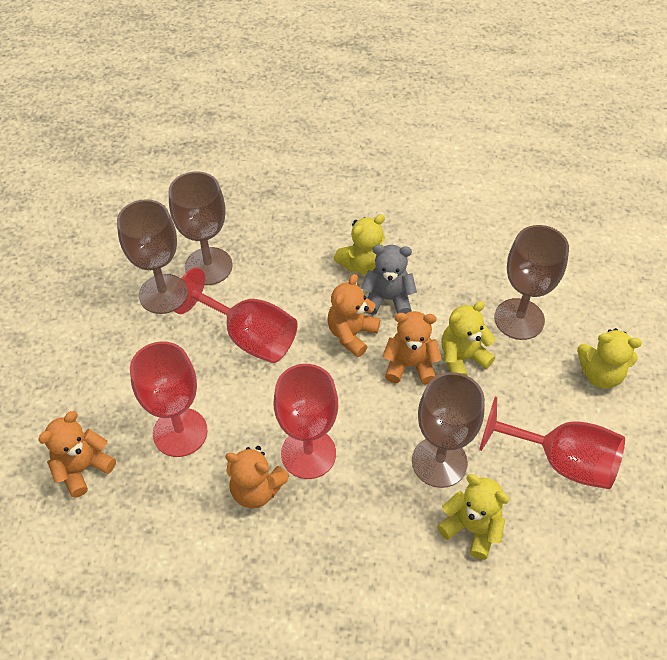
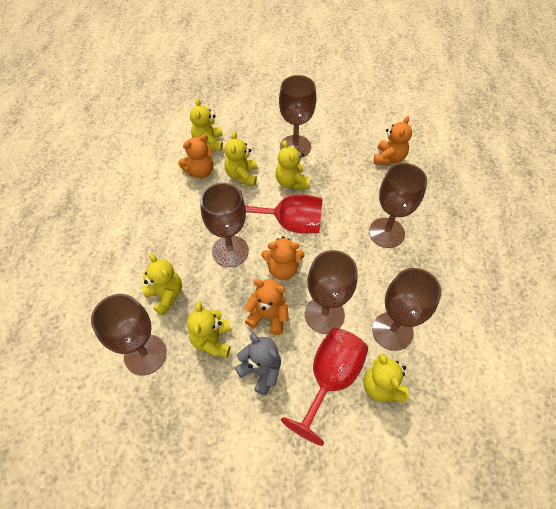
brown goblet: 4 -> 6
red goblet: 4 -> 2
yellow teddy bear: 4 -> 6

